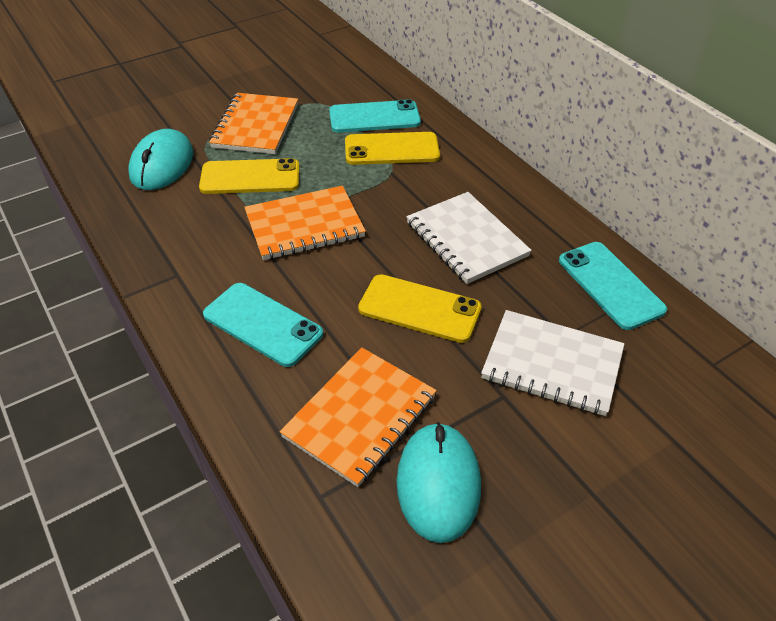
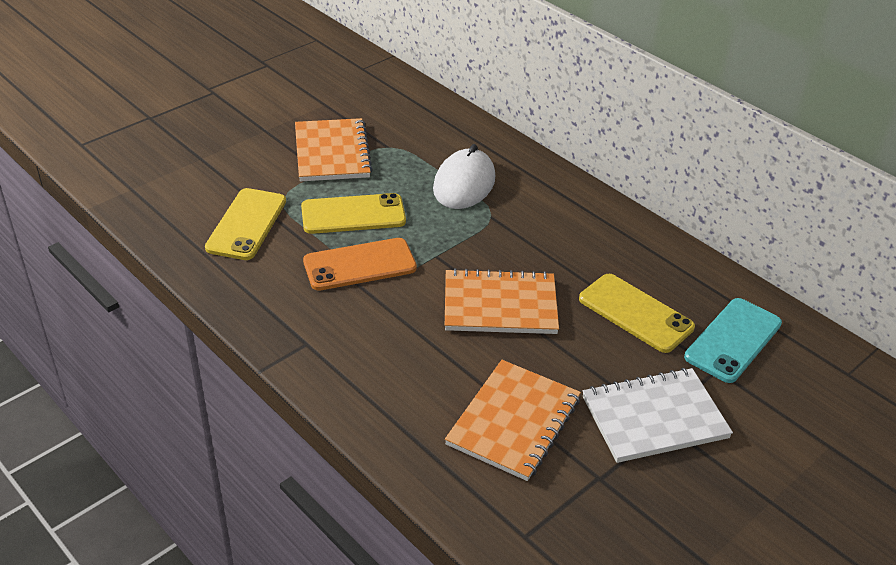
orange phone: 0 -> 1
turquoise mouse: 2 -> 0
turquoise phone: 3 -> 1
white mouse: 0 -> 1
white notebook: 2 -> 1

